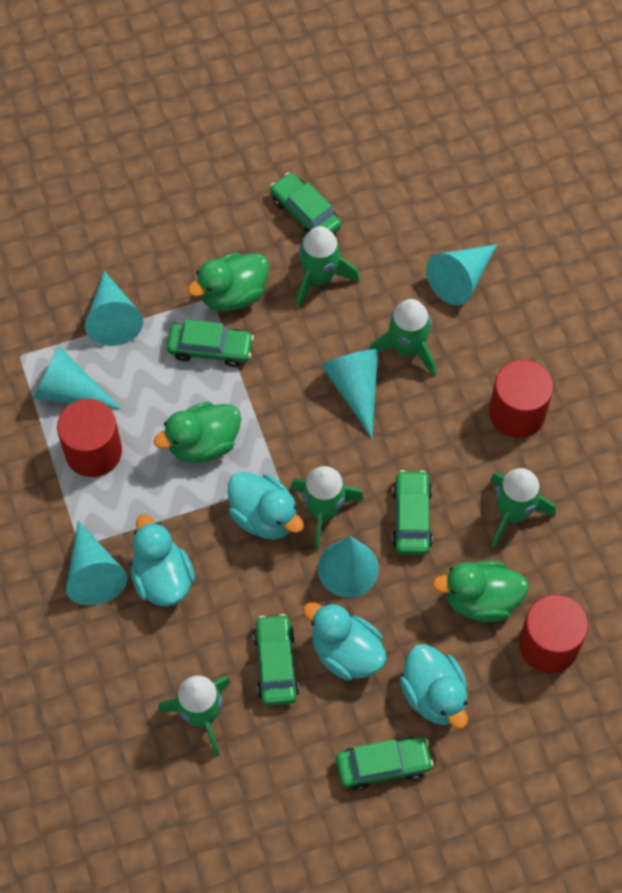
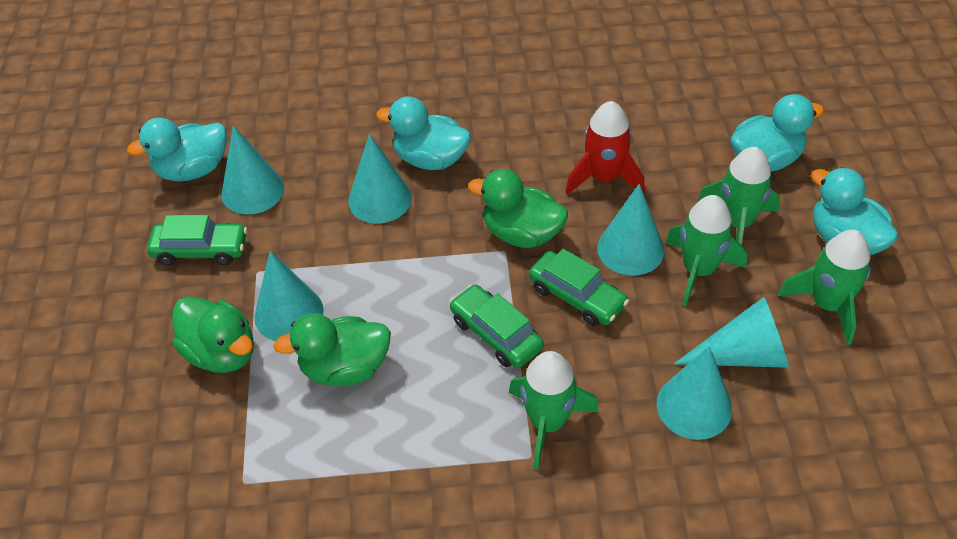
green car: 5 -> 3
green rocket: 5 -> 4
red cylinder: 3 -> 0
red rocket: 0 -> 1

